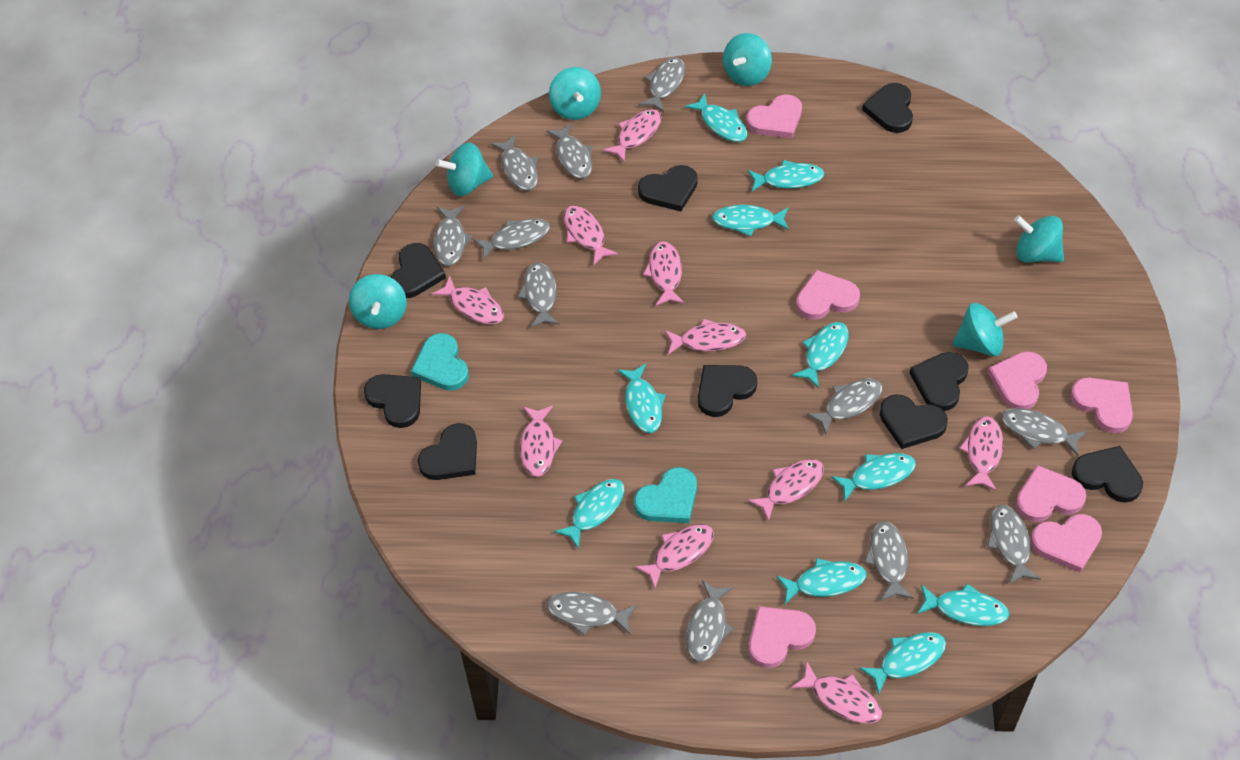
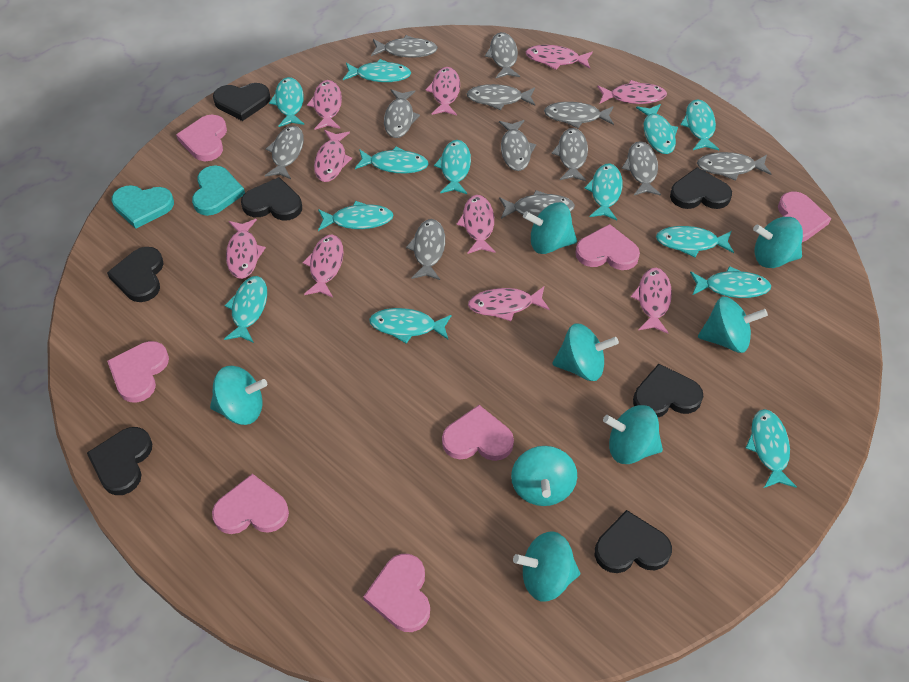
black heart: 9 -> 7
turquoise fish: 10 -> 13
turquoise spinning top: 6 -> 8

